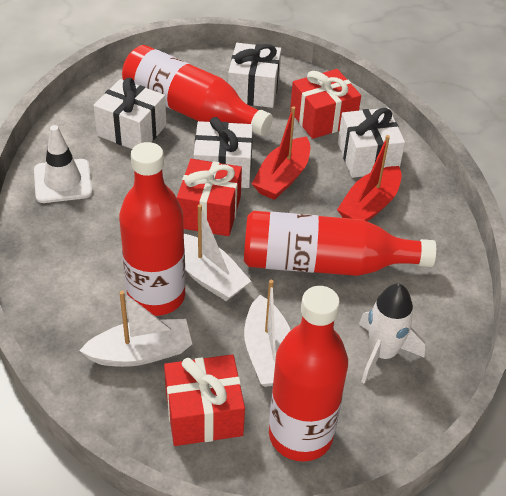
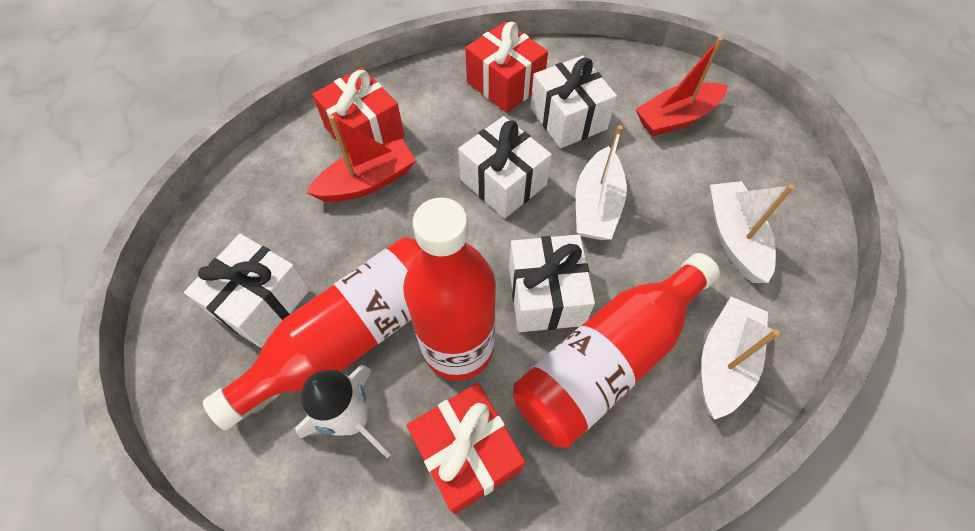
red bottle: 4 -> 3
white traffic cone: 1 -> 0

